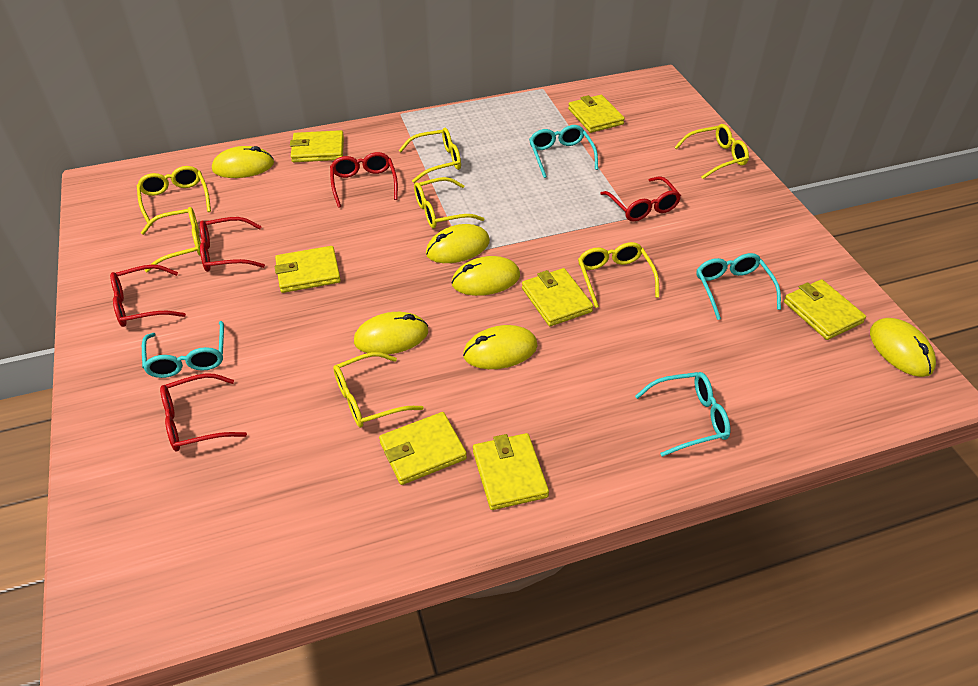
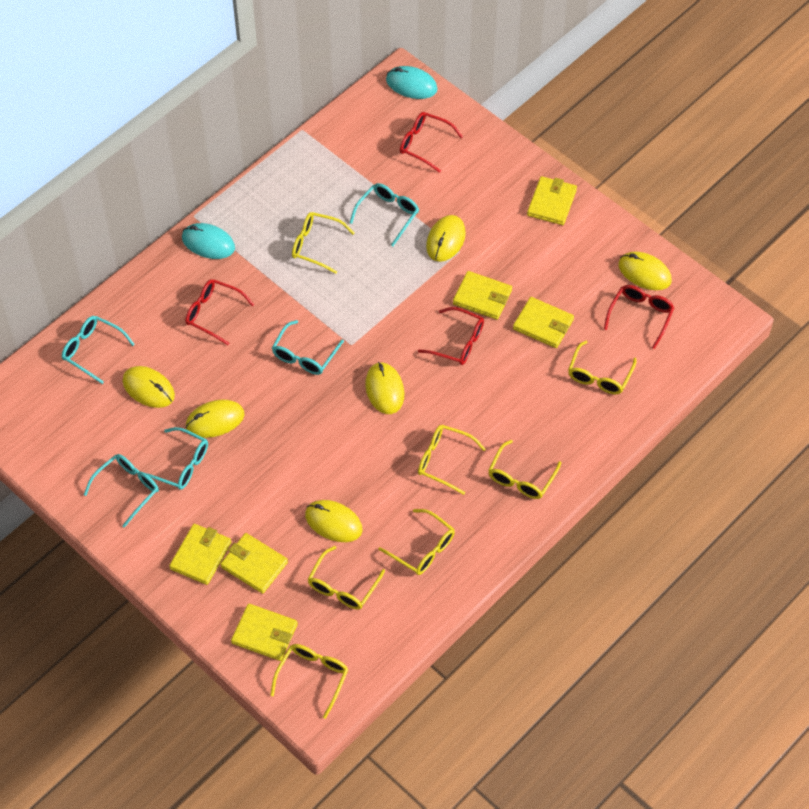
red glasses: 5 -> 4
turquoise glasses: 4 -> 5
turquoise mouse: 0 -> 2
yellow wallet: 7 -> 6

